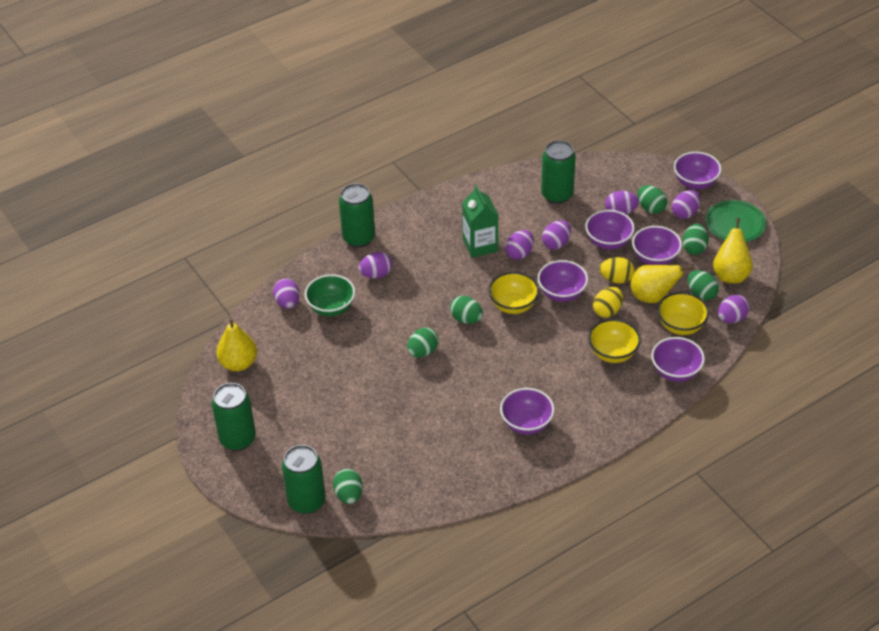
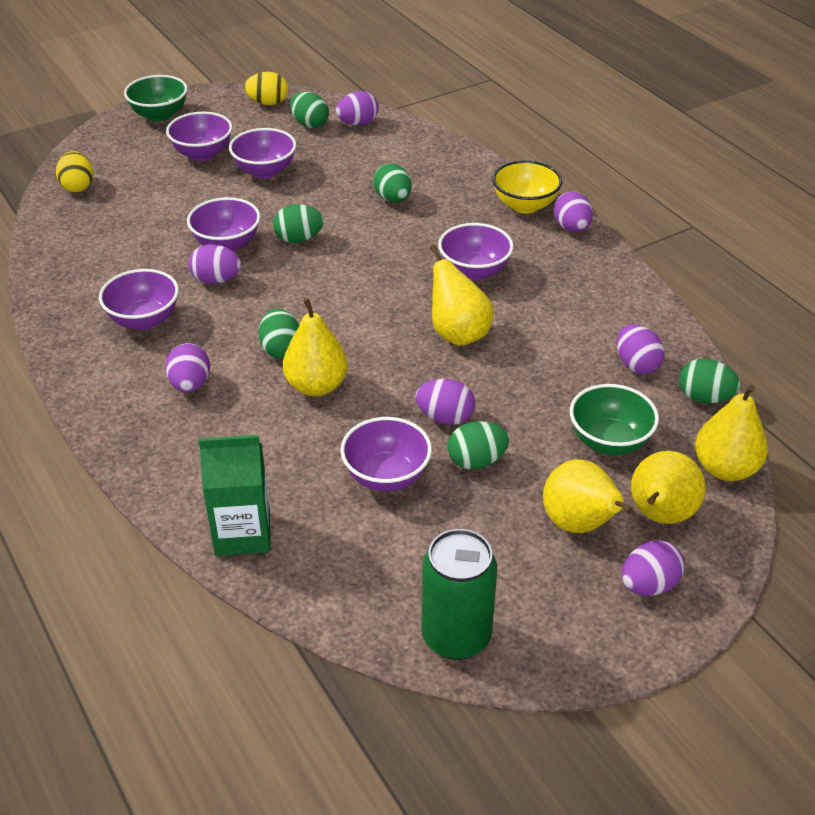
green bowl: 1 -> 2
green can: 4 -> 1
green plate: 1 -> 0
yellow bowl: 3 -> 1
yellow pear: 3 -> 5

